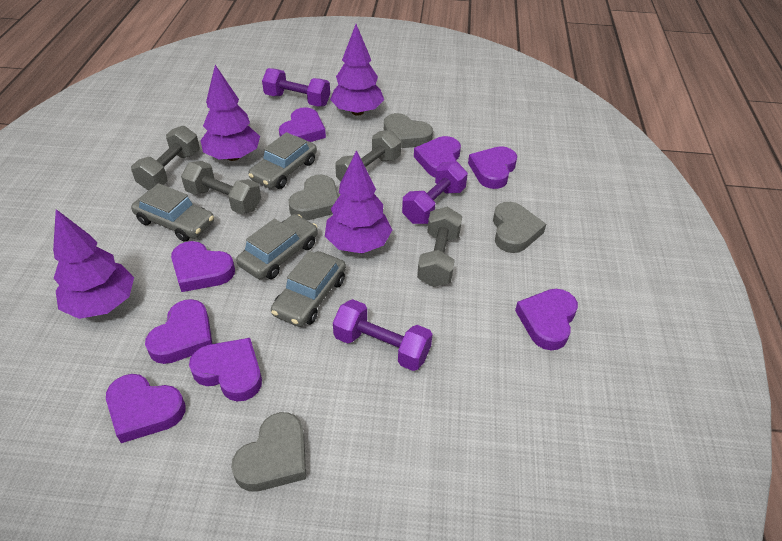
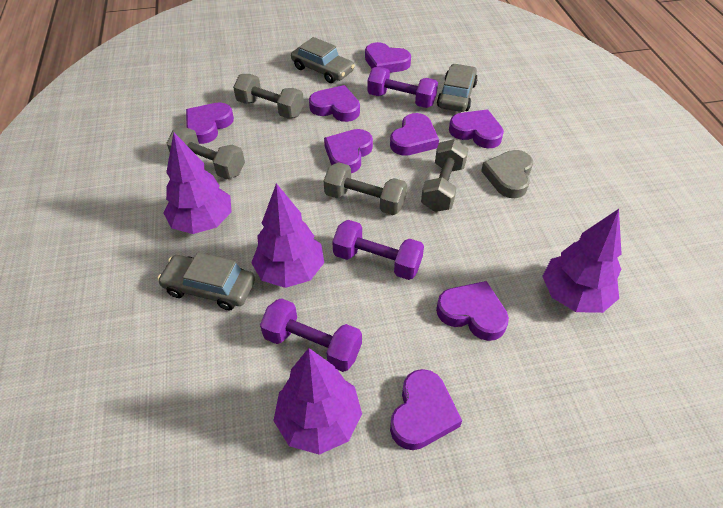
grey car: 4 -> 3
grey heart: 4 -> 1

